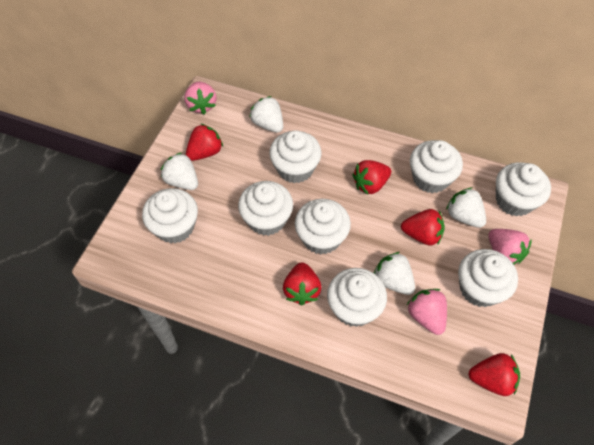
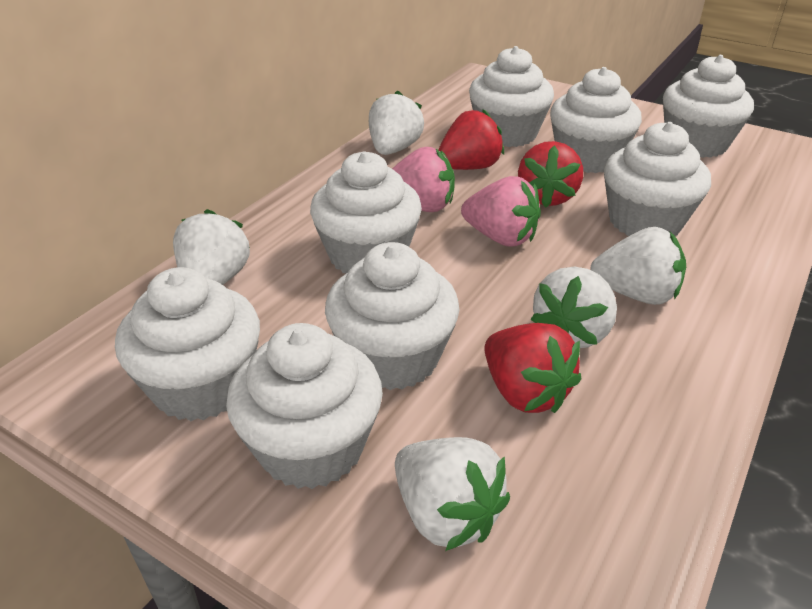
pink strawberry: 3 -> 2
red strawberry: 5 -> 3
white strawberry: 4 -> 5

